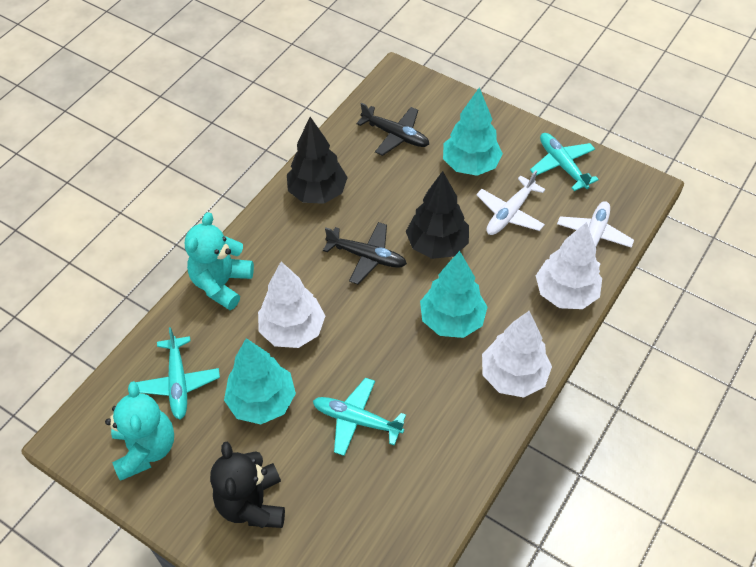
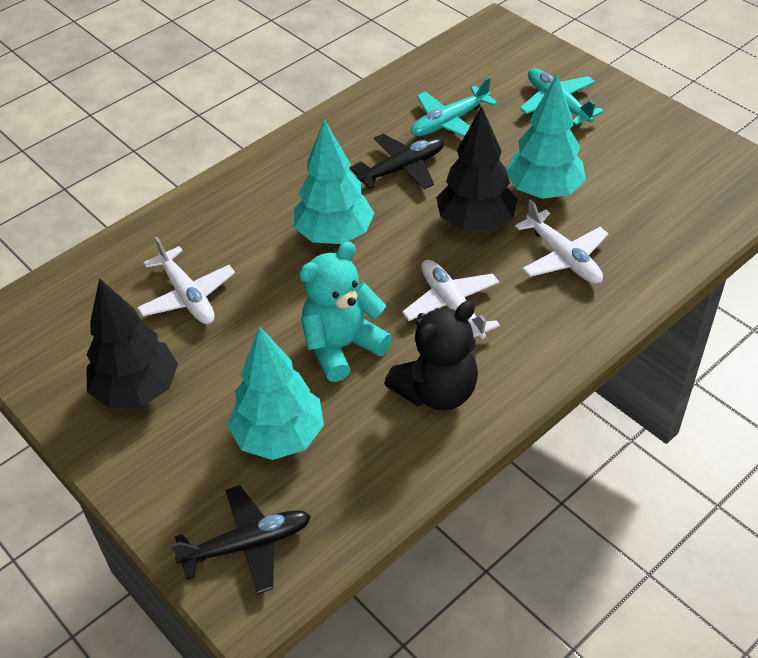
turquoise plane: 3 -> 2
turquoise teddy bear: 2 -> 1
white plane: 2 -> 3
white tree: 3 -> 0

